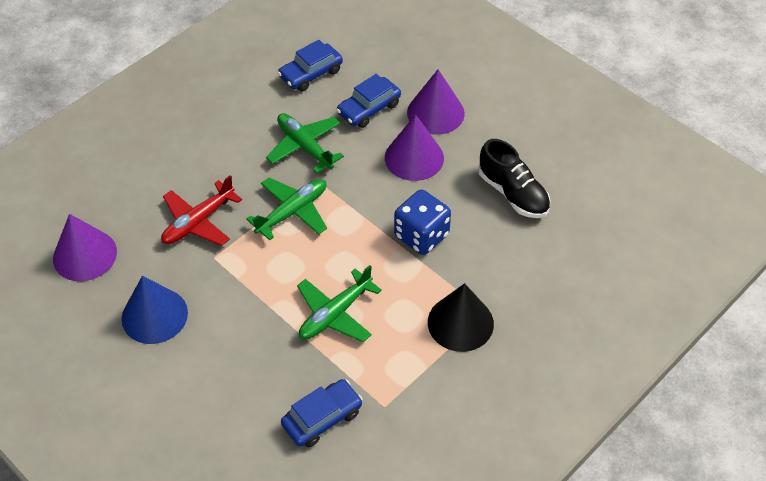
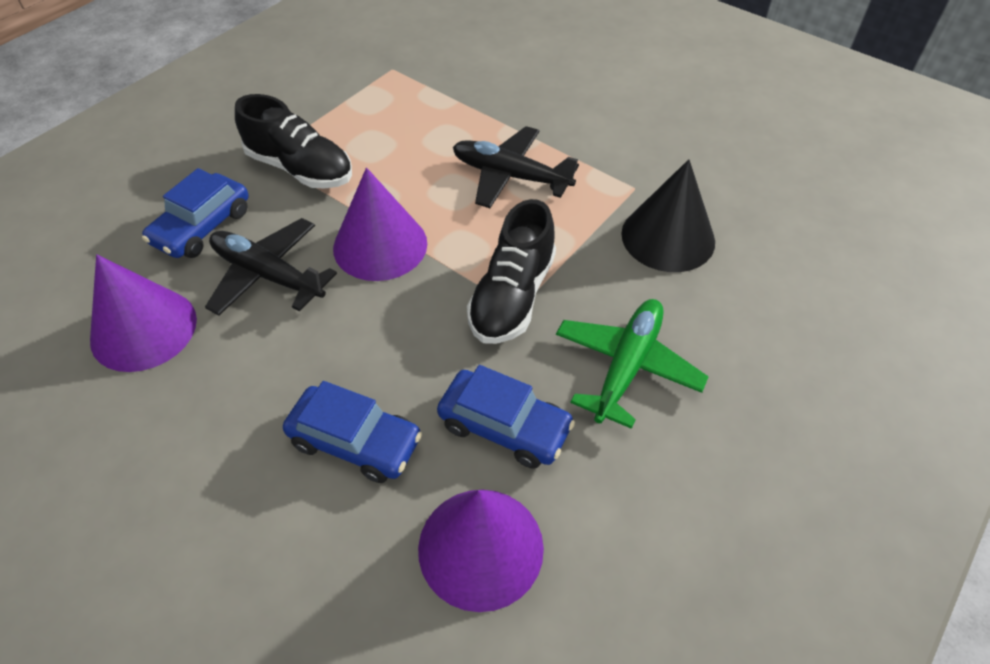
black plane: 0 -> 2
black shoe: 1 -> 2
blue cone: 1 -> 0
blue dice: 1 -> 0
green plane: 3 -> 1
red plane: 1 -> 0

